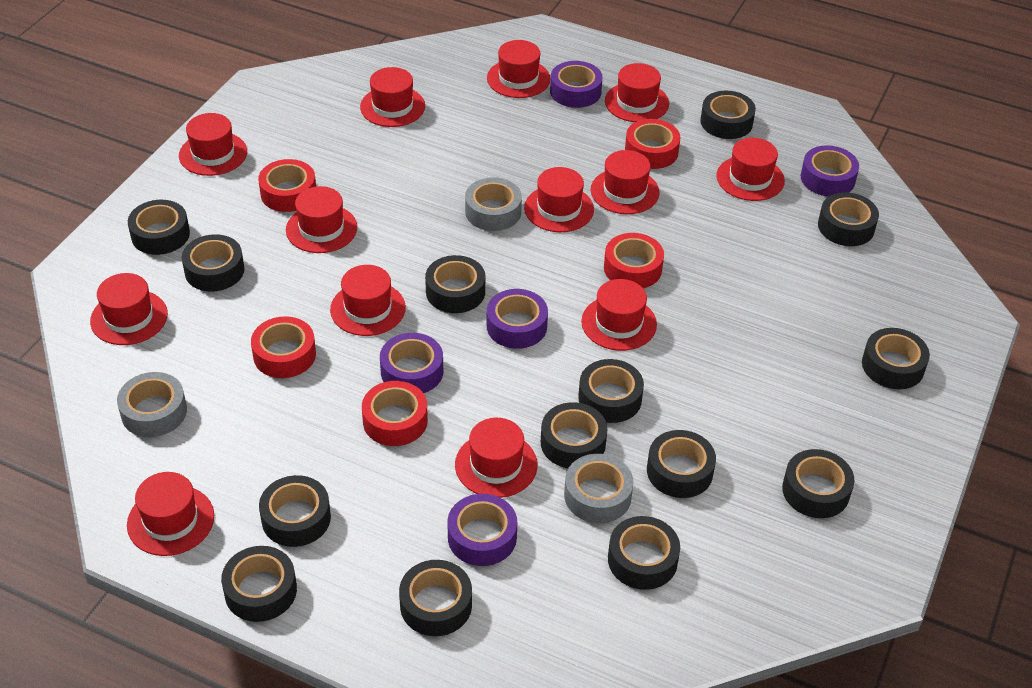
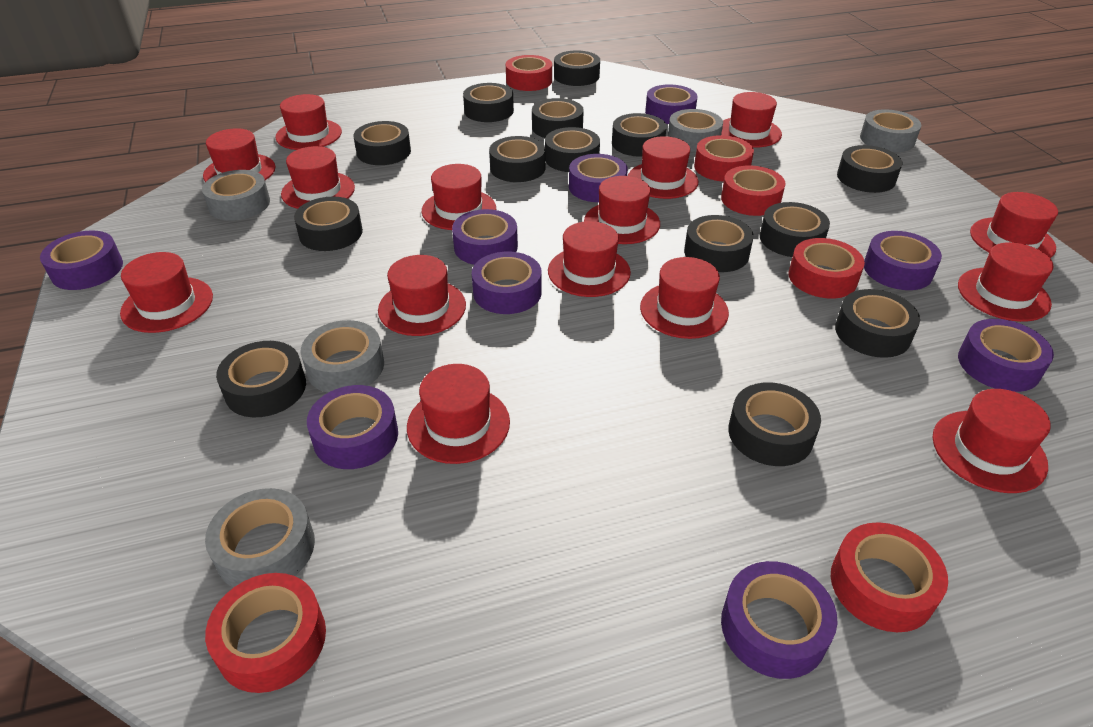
grey tape: 3 -> 5
purple tape: 5 -> 9
red hat: 13 -> 15
red tape: 5 -> 6

